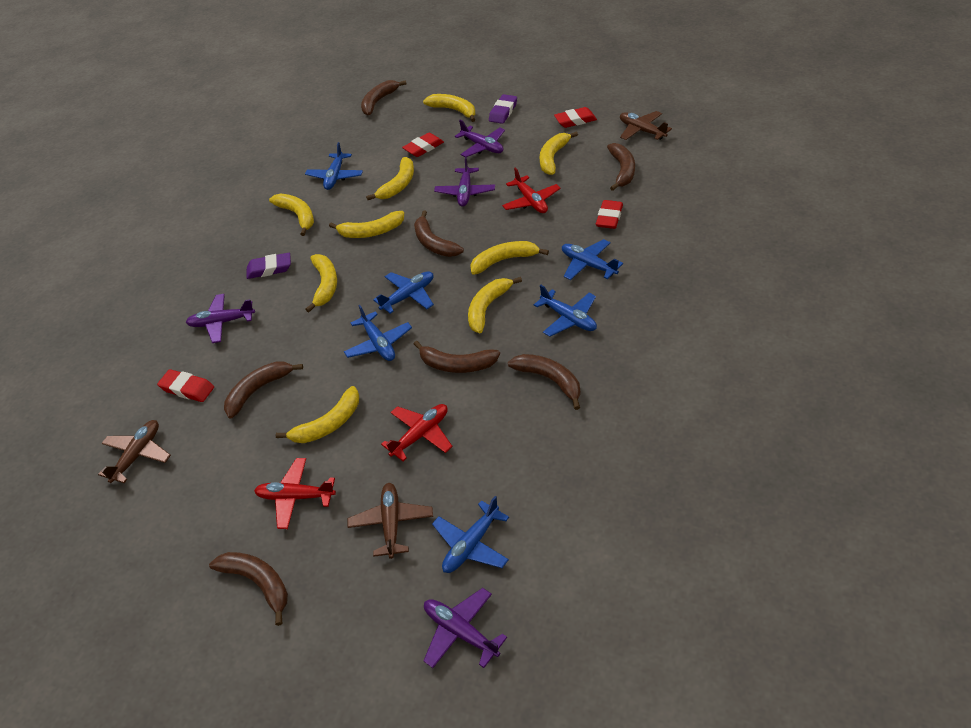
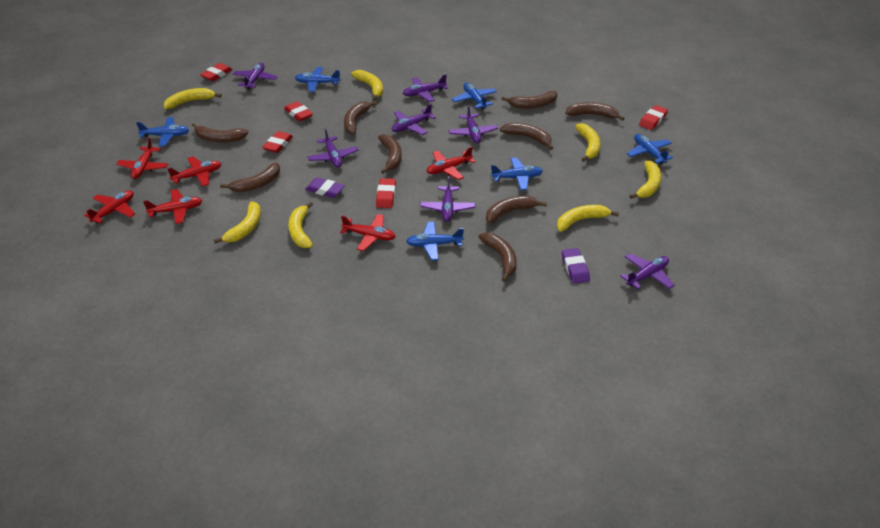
brown banana: 7 -> 9
brown plane: 3 -> 0
purple plane: 4 -> 7
red eraser: 4 -> 5
red plane: 3 -> 6
yellow banana: 9 -> 7

